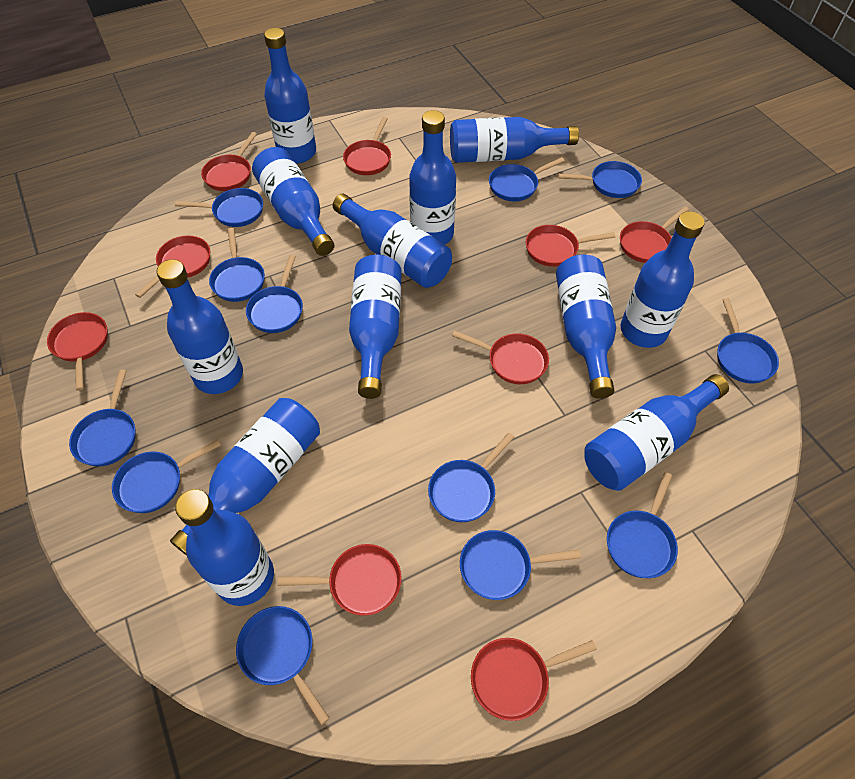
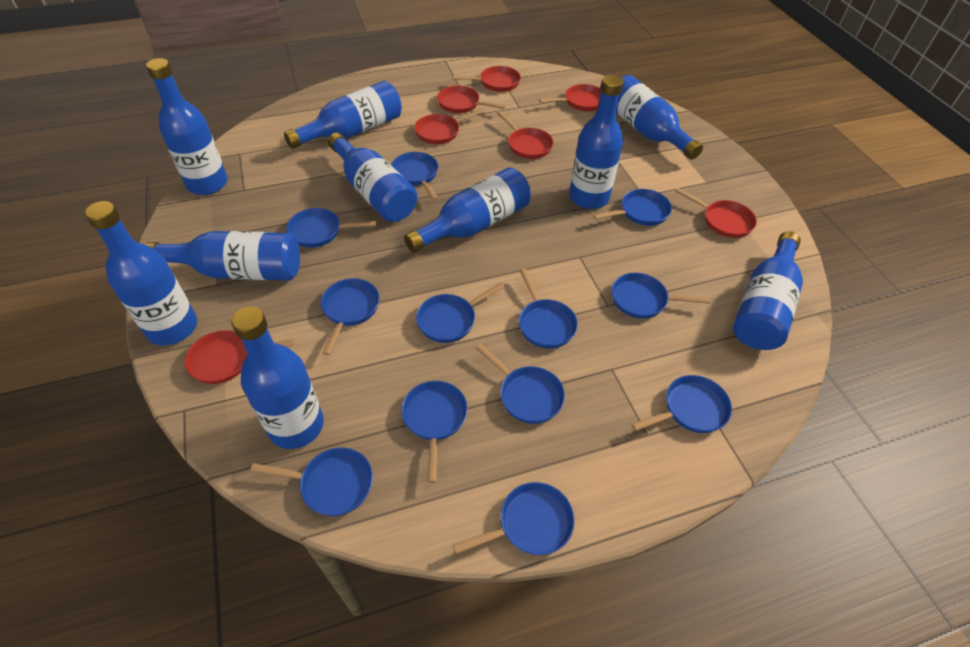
blue bottle: 12 -> 10
red pan: 9 -> 7

